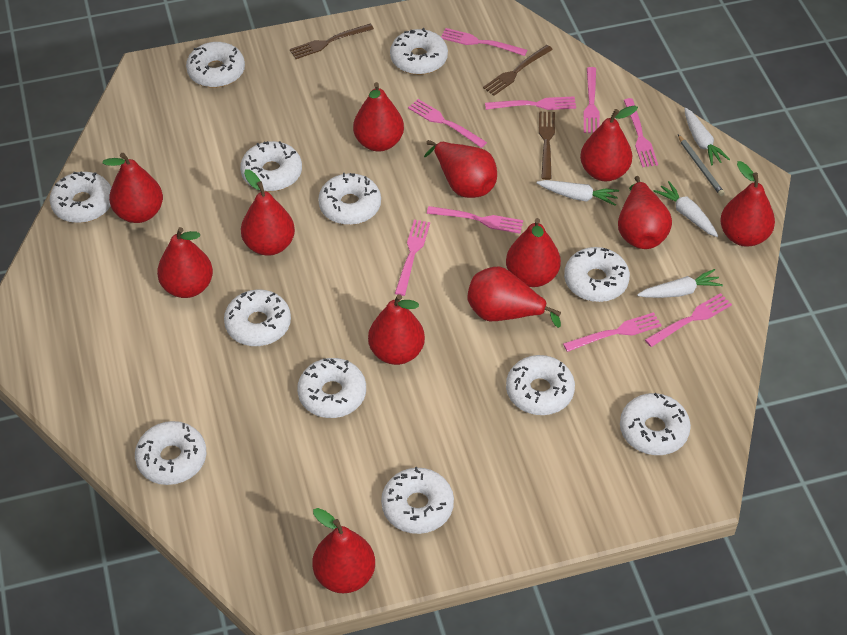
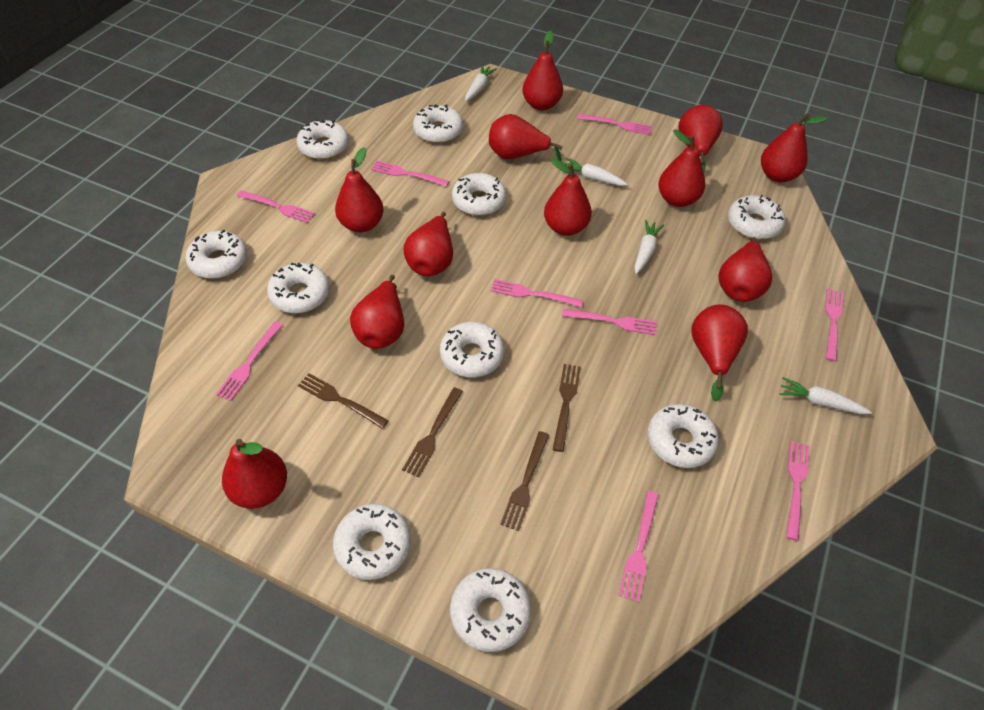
brown fork: 3 -> 4
grey pencil: 1 -> 0
white donut: 12 -> 10

